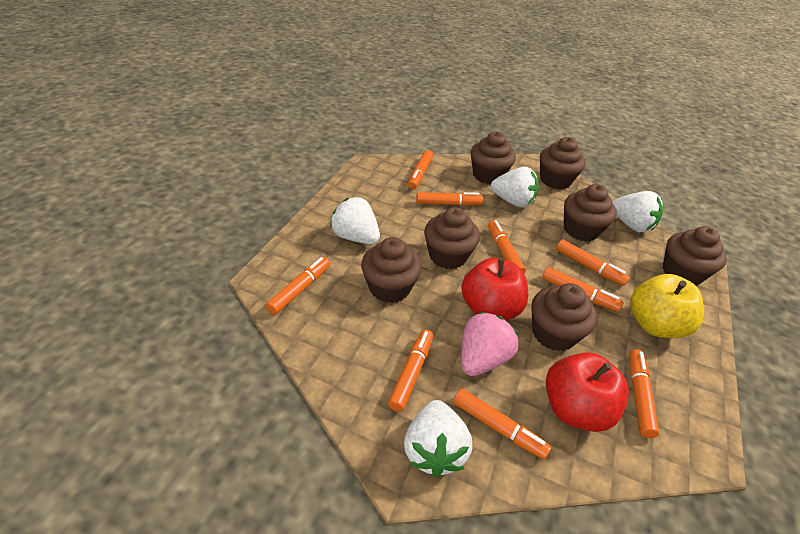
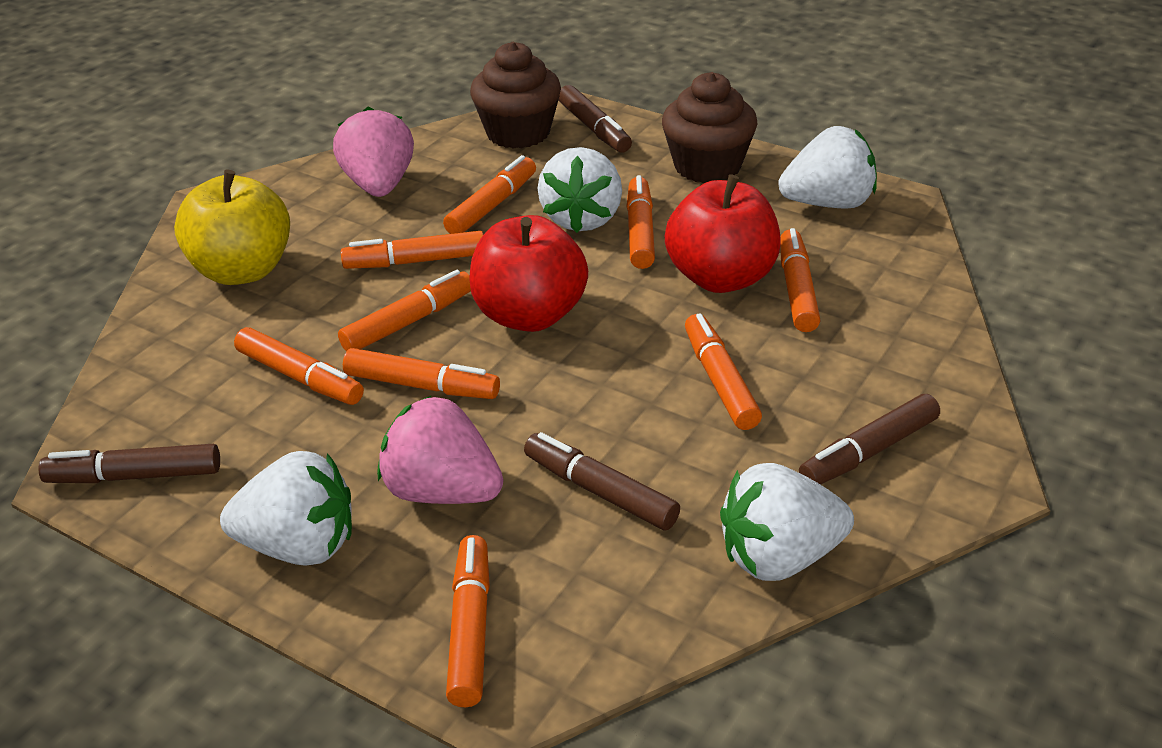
brown cupcake: 7 -> 2
brown marker: 0 -> 4
pink strawberry: 1 -> 2

